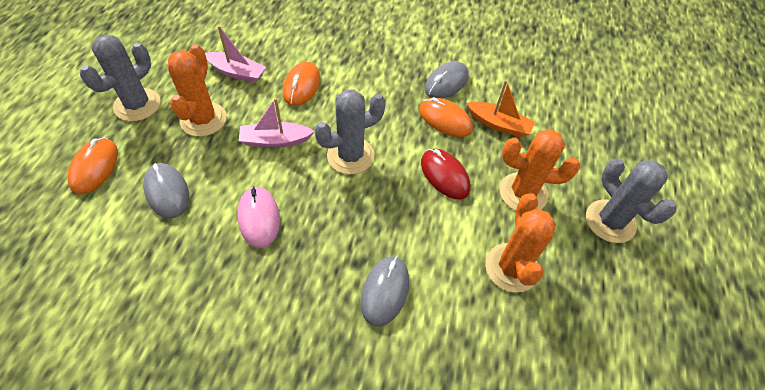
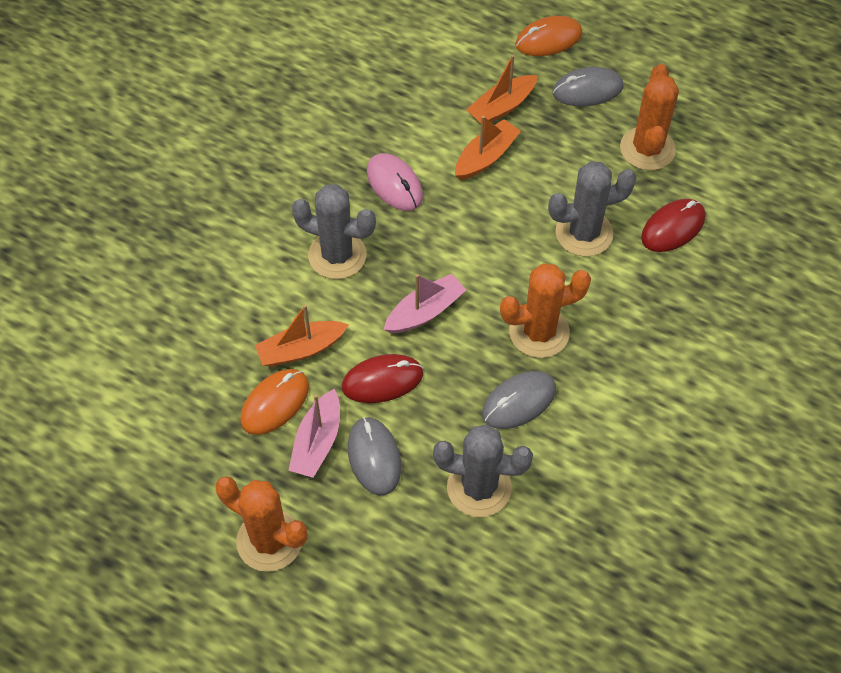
orange boat: 1 -> 3
orange mouse: 3 -> 2
red mouse: 1 -> 2

